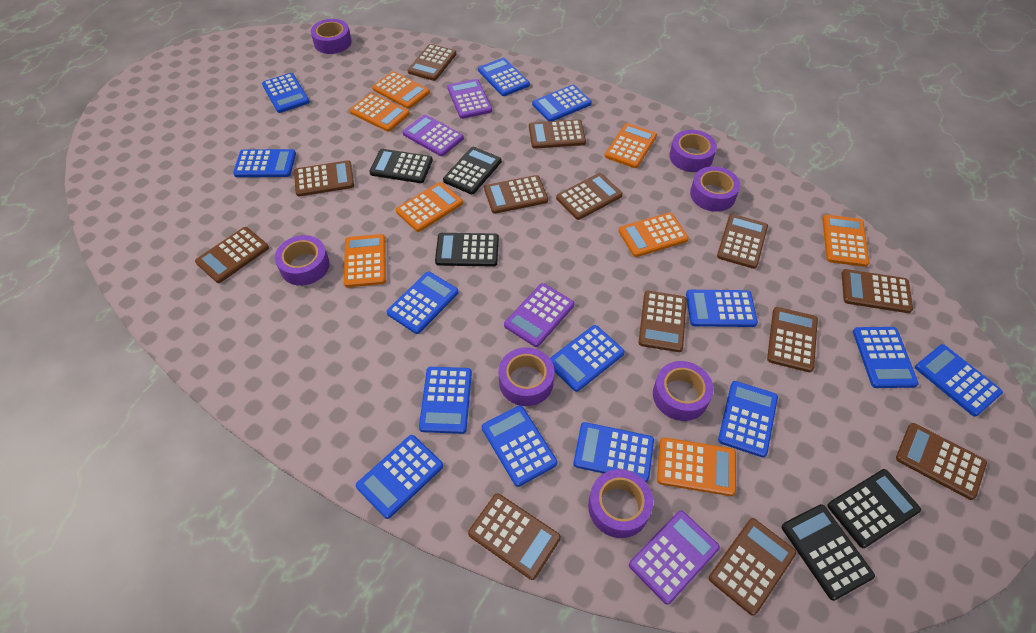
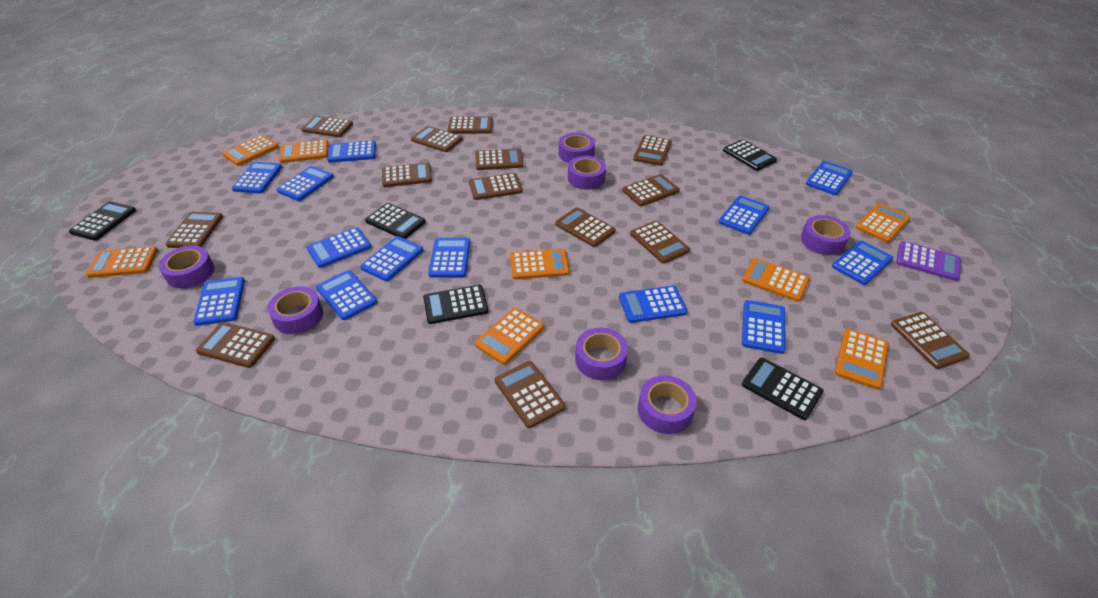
blue calculator: 14 -> 13
brown calculator: 13 -> 14
purple calculator: 4 -> 1

